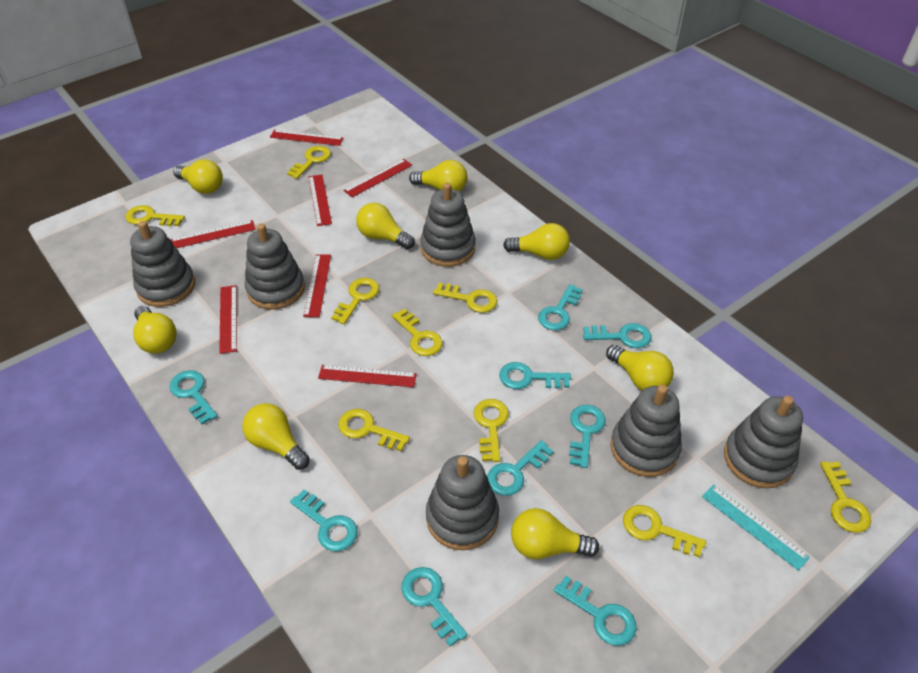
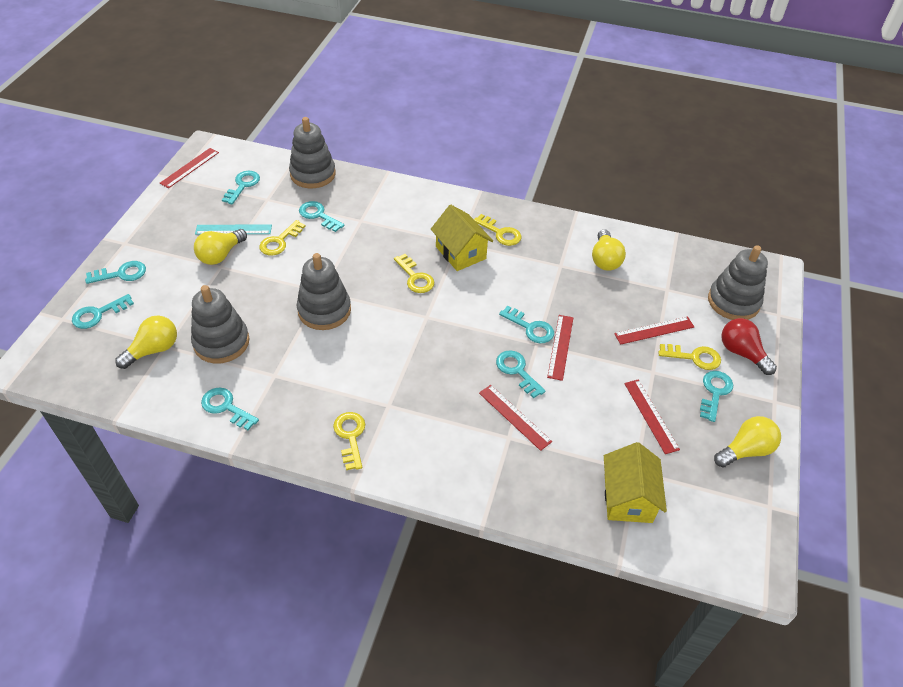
grey stacking toy: 6 -> 4
red light bulb: 0 -> 1
red ruler: 7 -> 5
turquoise key: 9 -> 8
yellow house: 0 -> 2
yellow key: 9 -> 5
yellow light bulb: 8 -> 4

